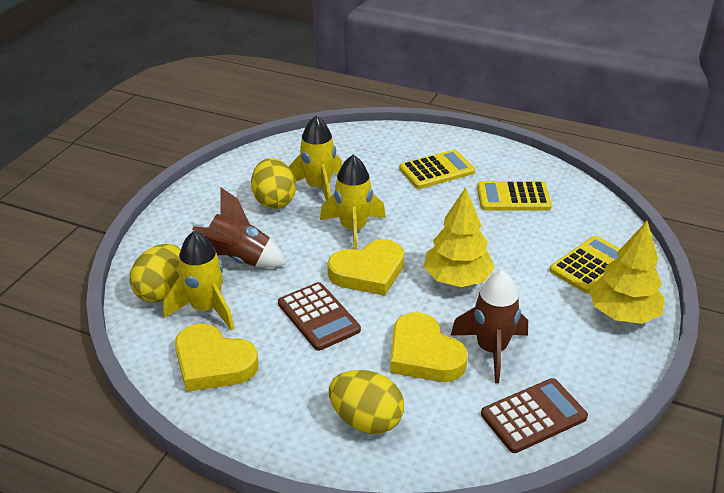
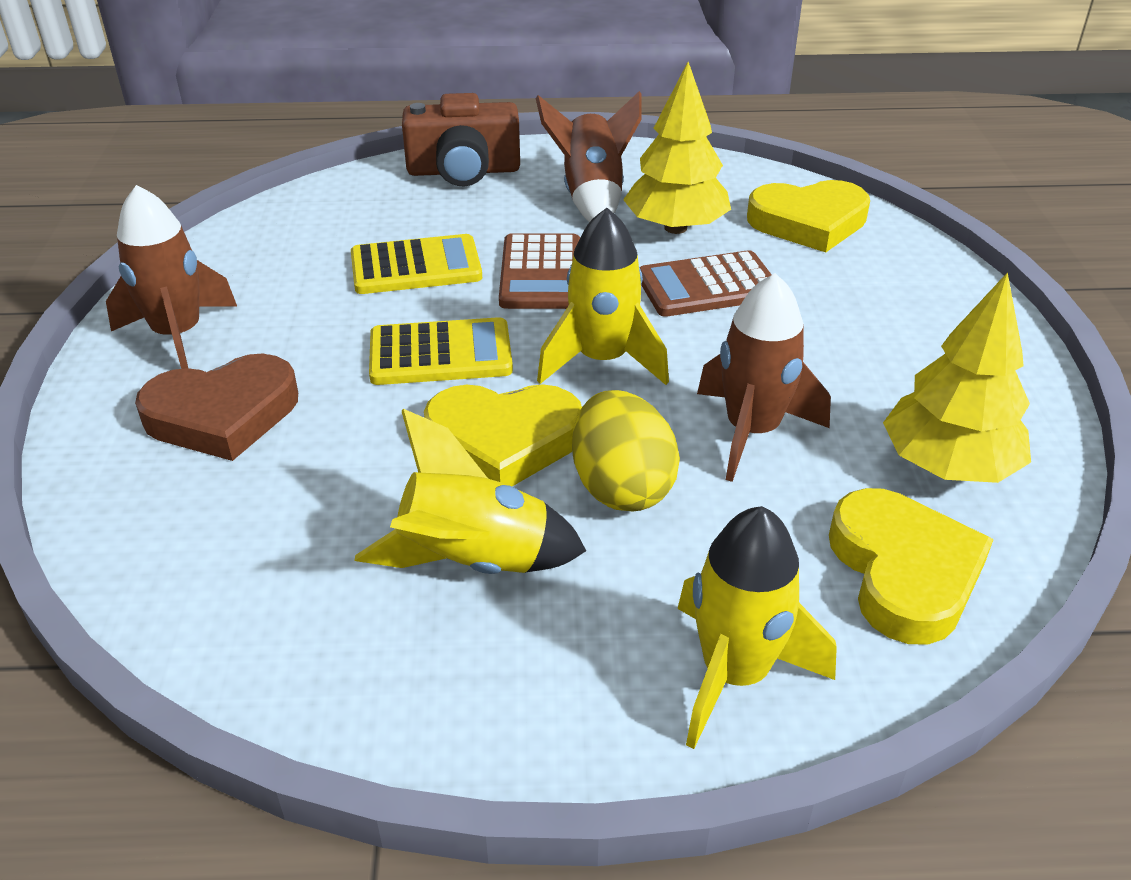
brown camera: 0 -> 1
brown heart: 0 -> 1
brown rocket: 2 -> 3
yellow calculator: 3 -> 2
yellow egg: 3 -> 1

